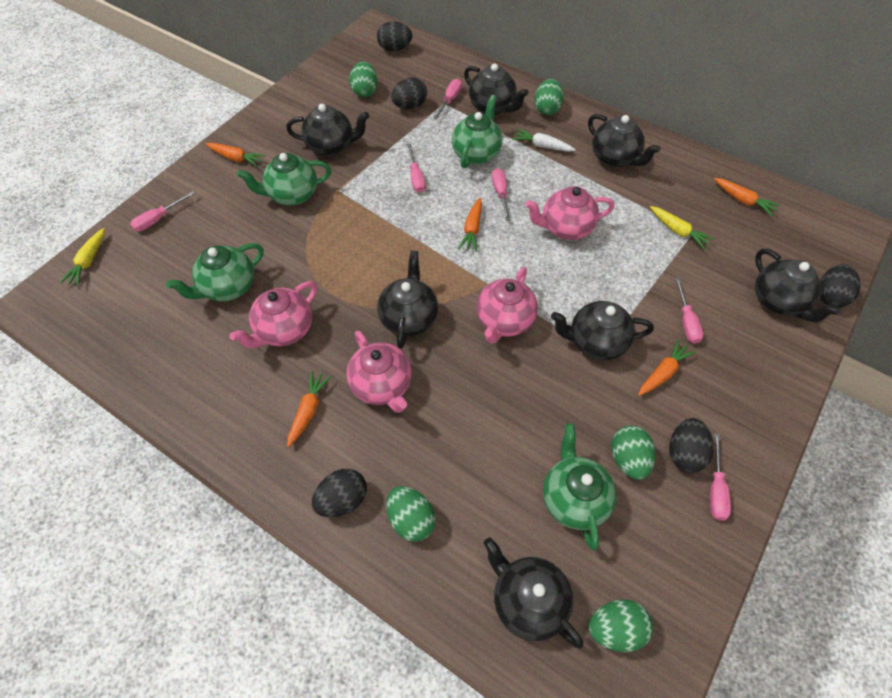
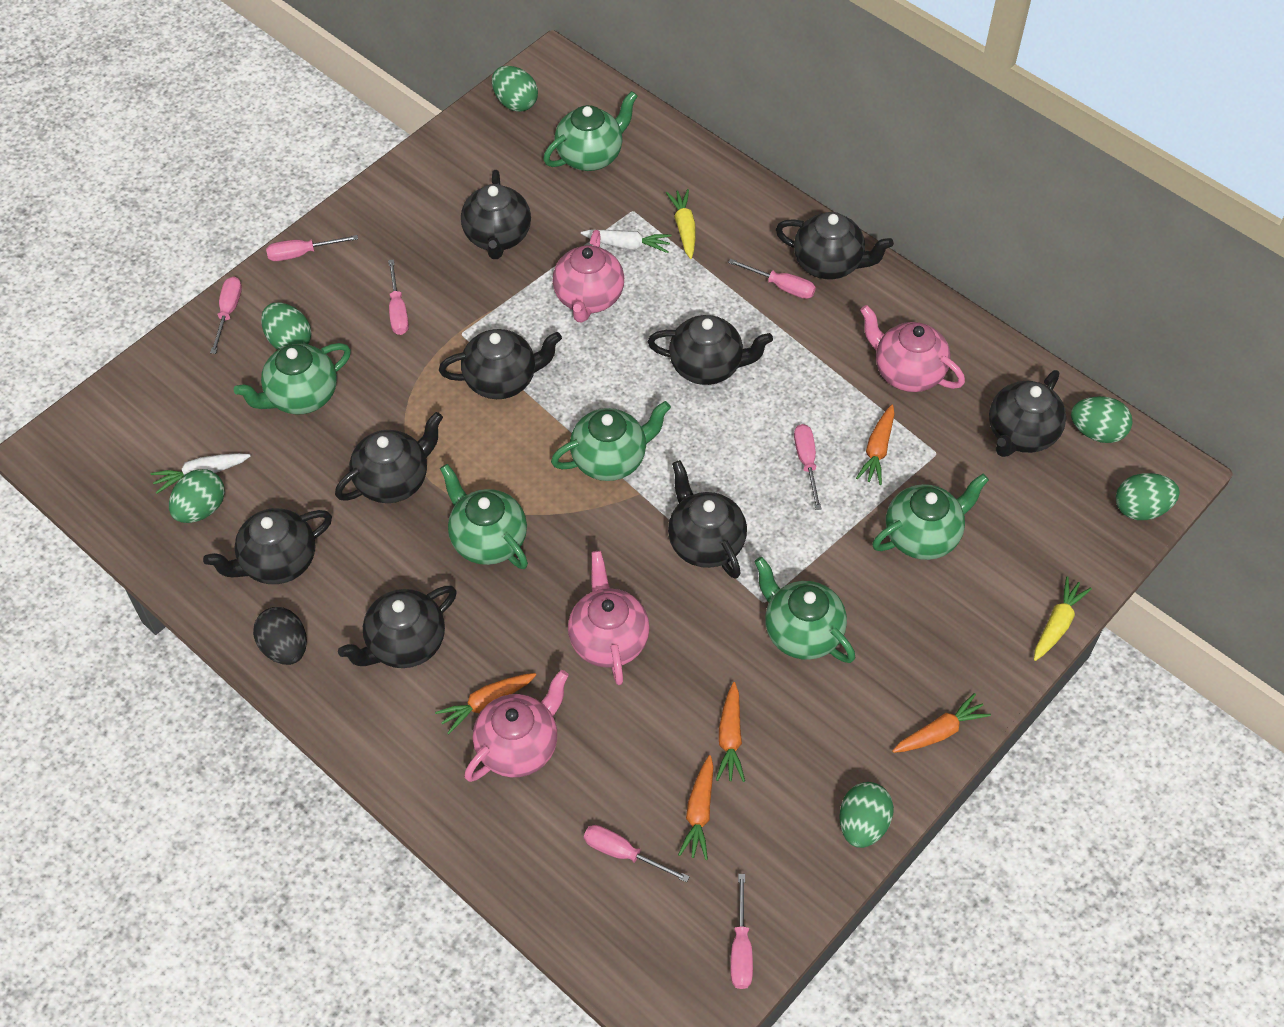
black egg: 5 -> 1
black teapot: 7 -> 9
green egg: 5 -> 6
green teapot: 4 -> 6
pink screwdriver: 6 -> 7
white carrot: 1 -> 2

